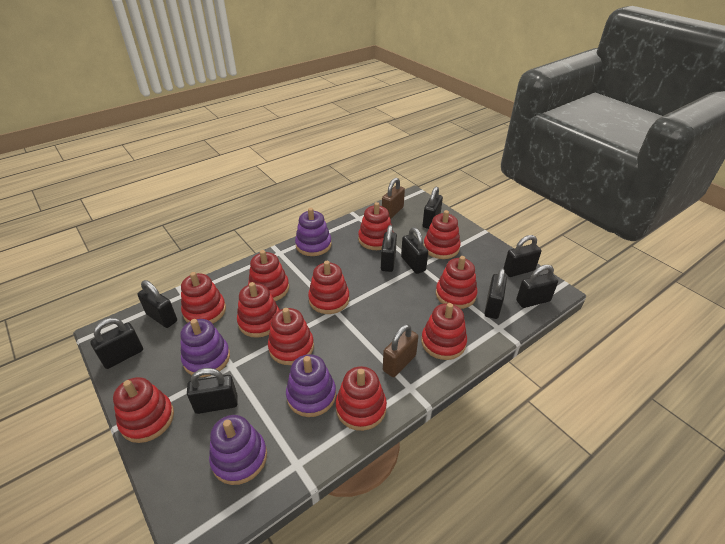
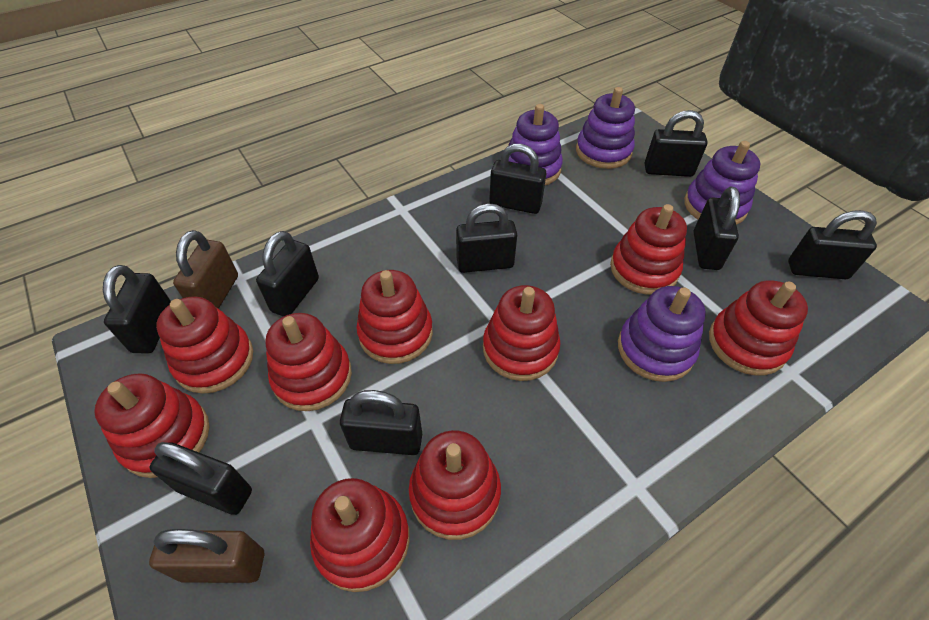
red stacking toy: 11 -> 9

